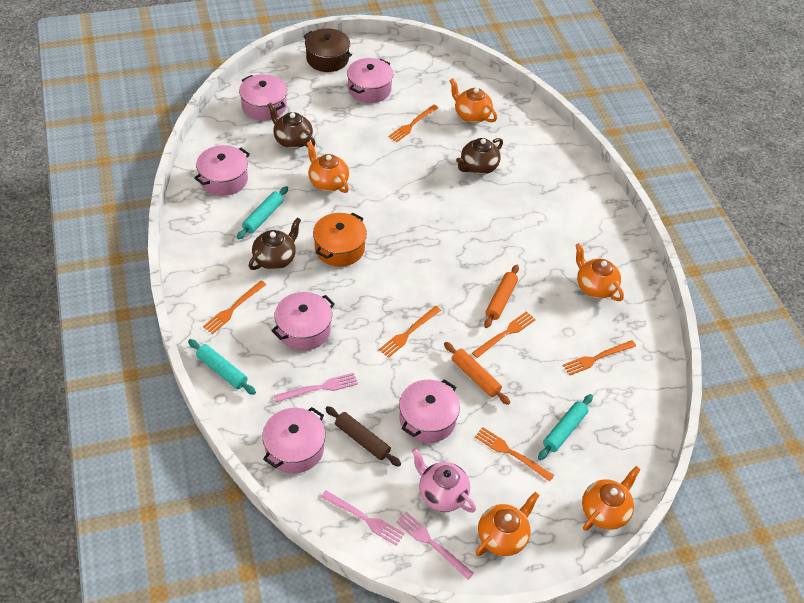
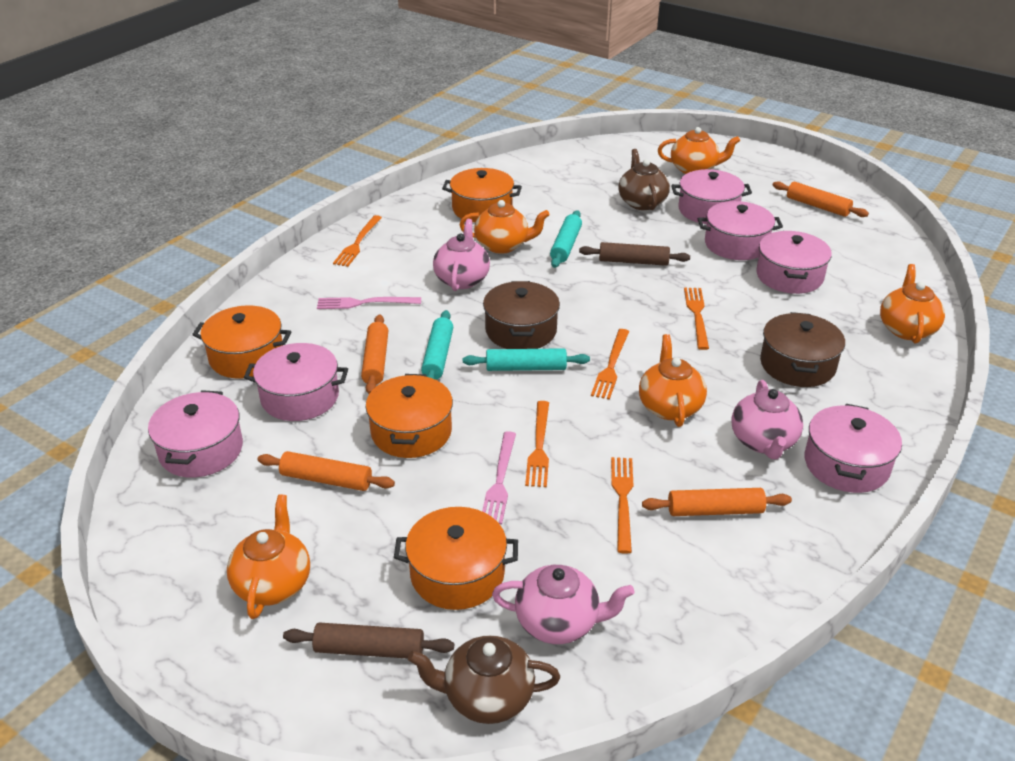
brown pot: 1 -> 2
brown rolling pin: 1 -> 2
brown teapot: 3 -> 2
orange fork: 6 -> 5
orange pot: 1 -> 4
orange rolling pin: 2 -> 4
pink fork: 3 -> 2
pink teapot: 1 -> 3

